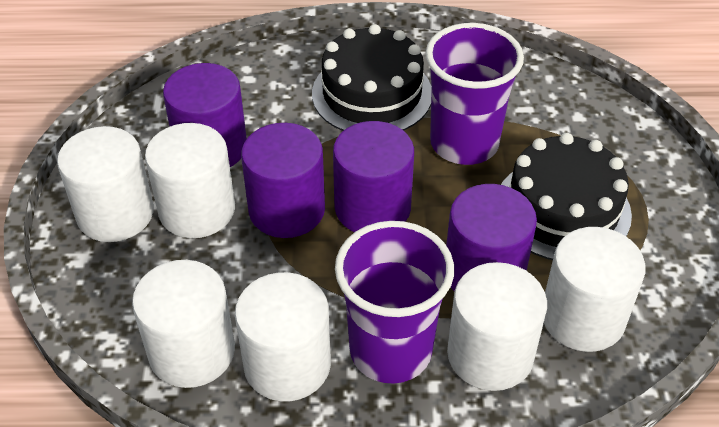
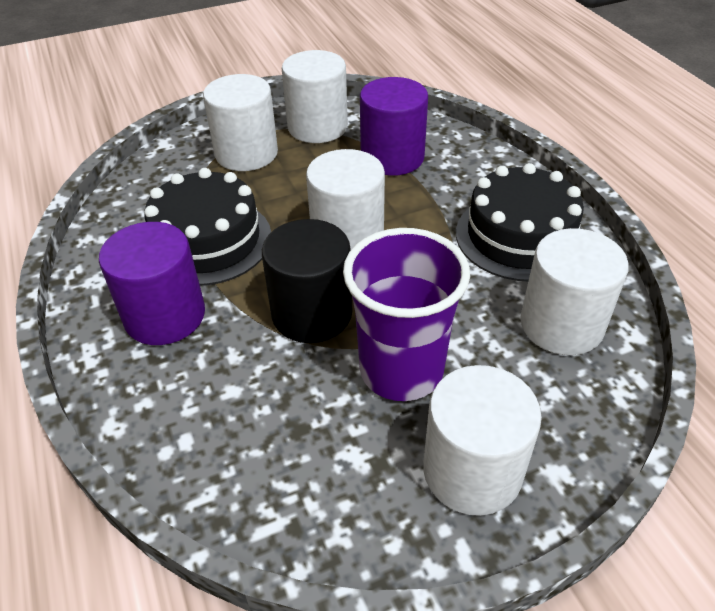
black cylinder: 0 -> 1
purple cup: 2 -> 1
purple cylinder: 4 -> 2
white cylinder: 6 -> 5

